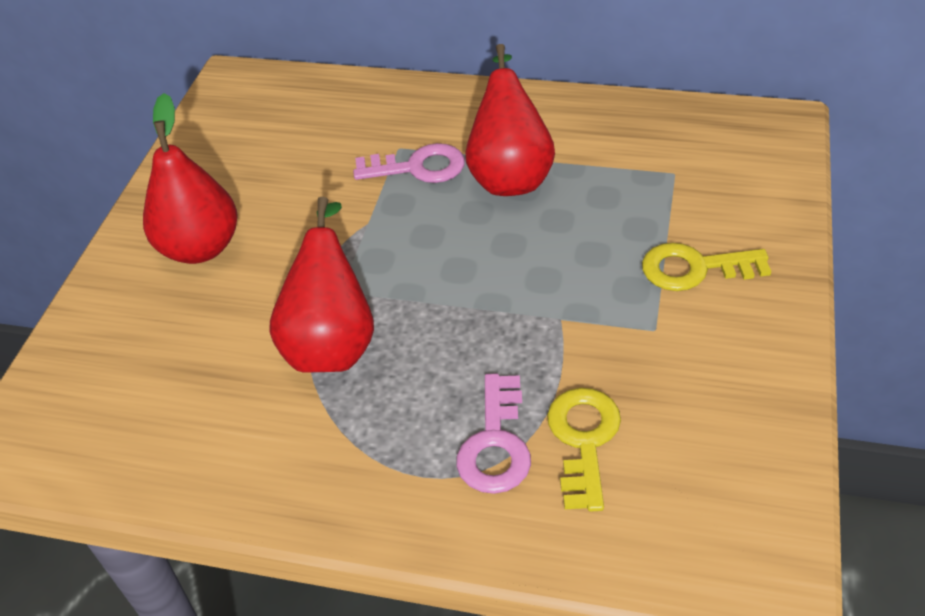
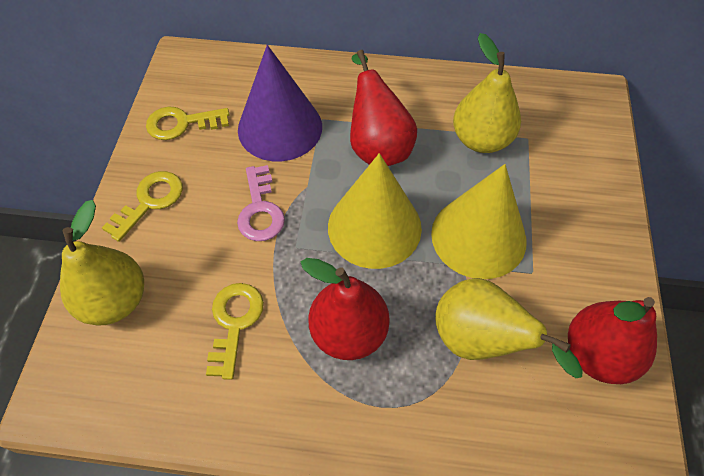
pink key: 2 -> 1
purple cone: 0 -> 1
yellow cone: 0 -> 2
yellow key: 2 -> 3
yellow pear: 0 -> 3

